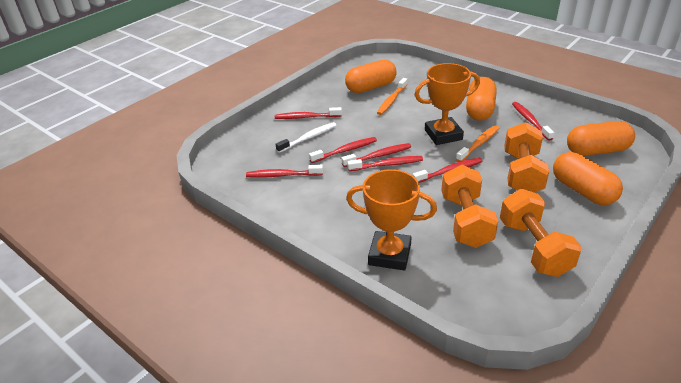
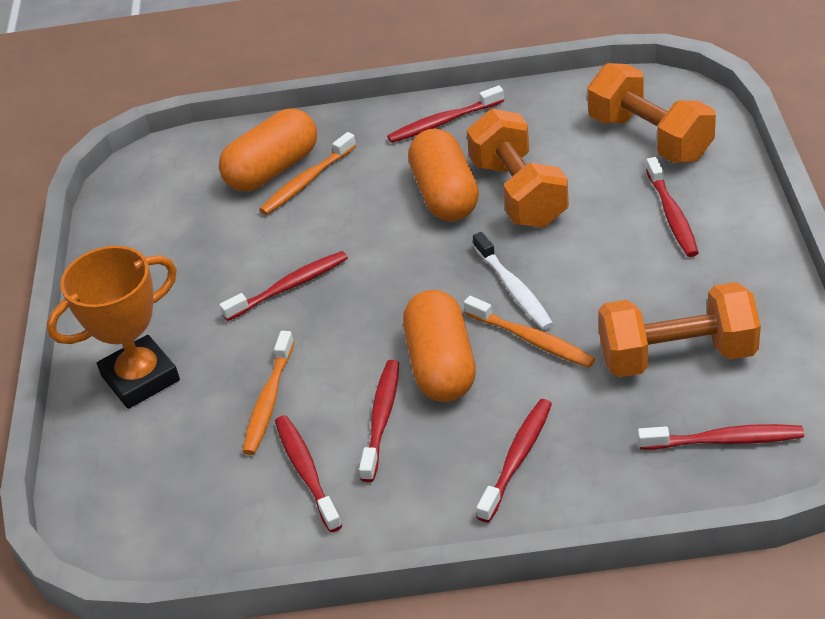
orange capsule: 4 -> 3
orange toothbrush: 2 -> 3
orange trophy: 2 -> 1

